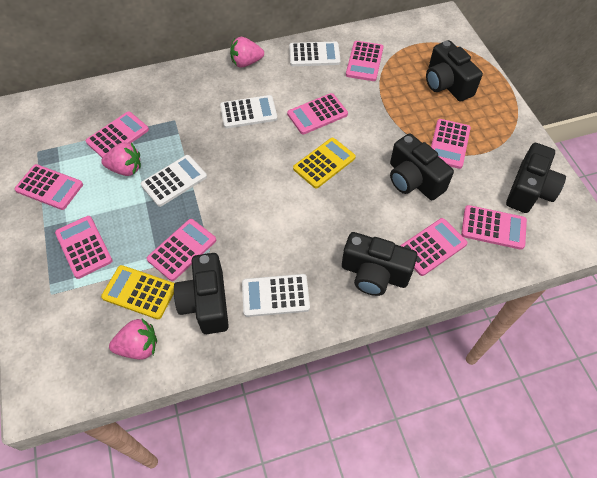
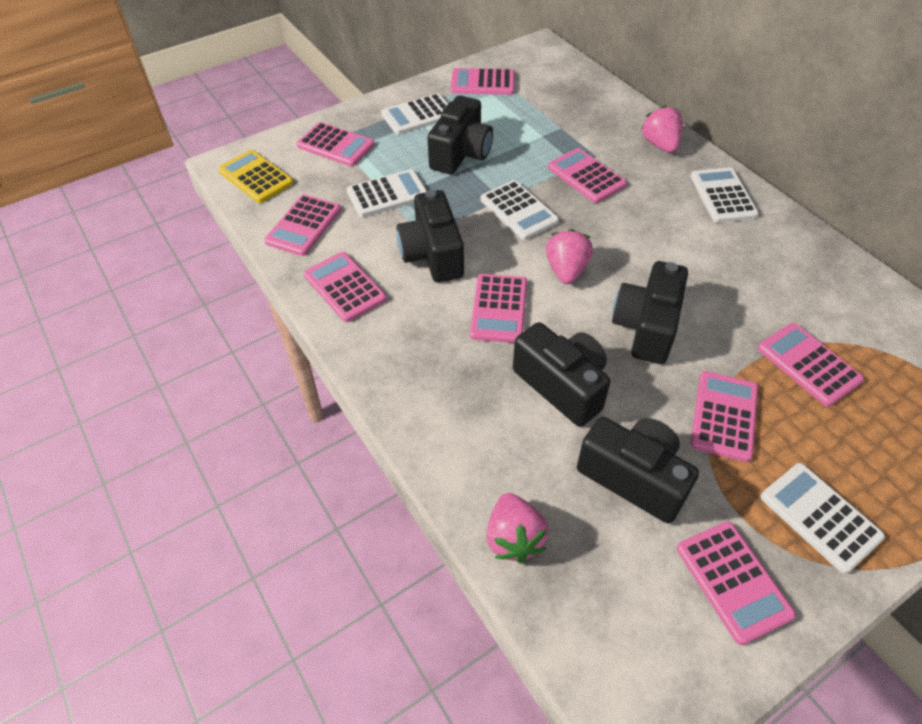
white calculator: 4 -> 5
yellow calculator: 2 -> 1

